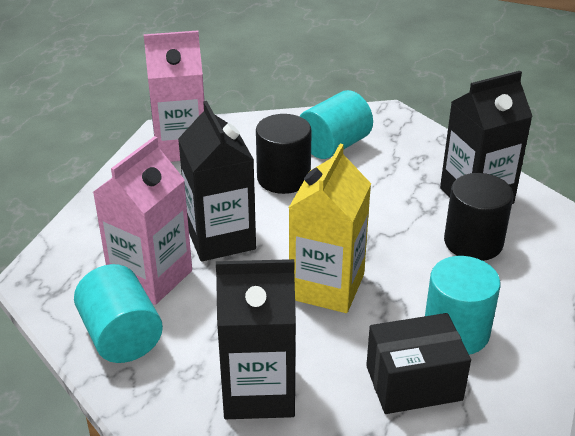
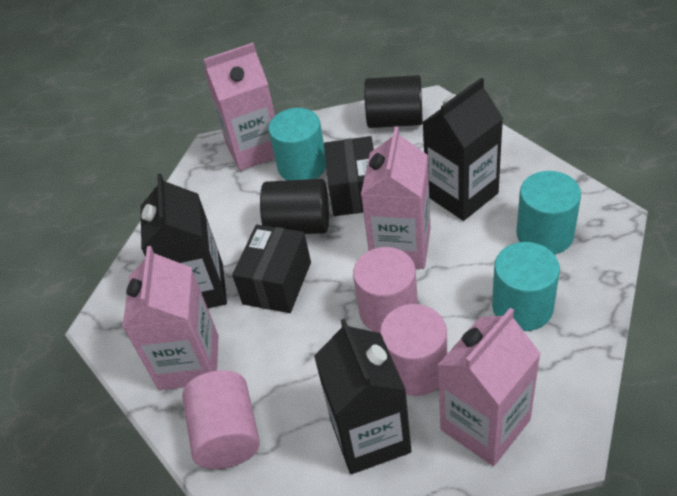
black box: 1 -> 2
pink carton: 2 -> 4
pink cylinder: 0 -> 3
yellow carton: 1 -> 0

